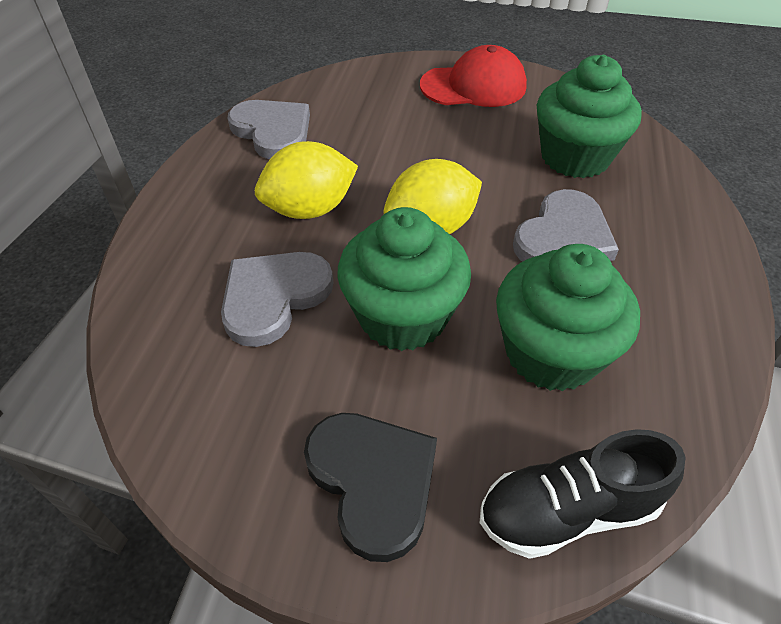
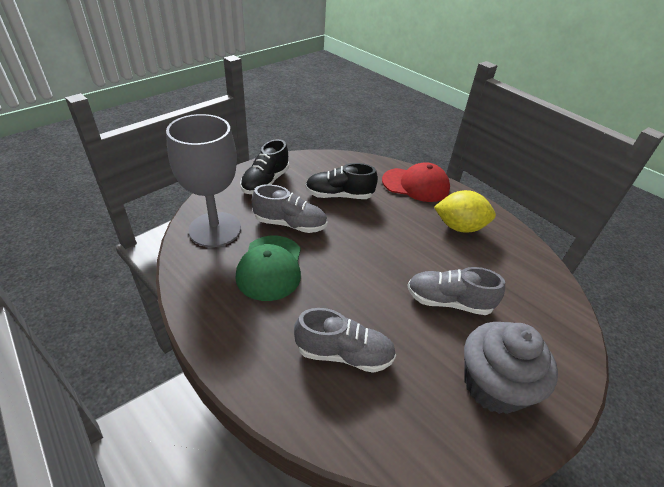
black heart: 1 -> 0
black shoe: 1 -> 2
green cap: 0 -> 1
green cupcake: 3 -> 0
grey cupcake: 0 -> 1
grey goblet: 0 -> 1
grey heart: 3 -> 0
grey shoe: 0 -> 3
yellow lemon: 2 -> 1

